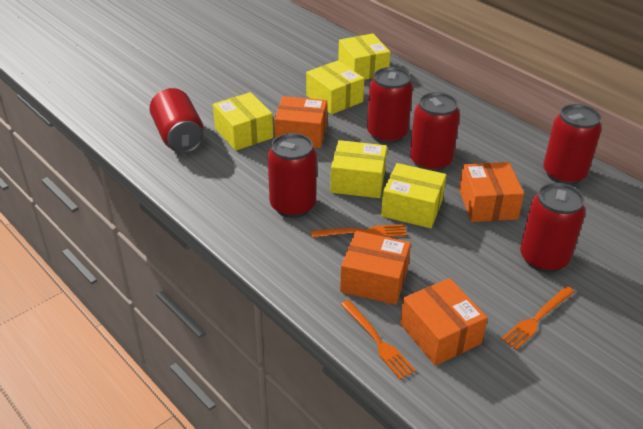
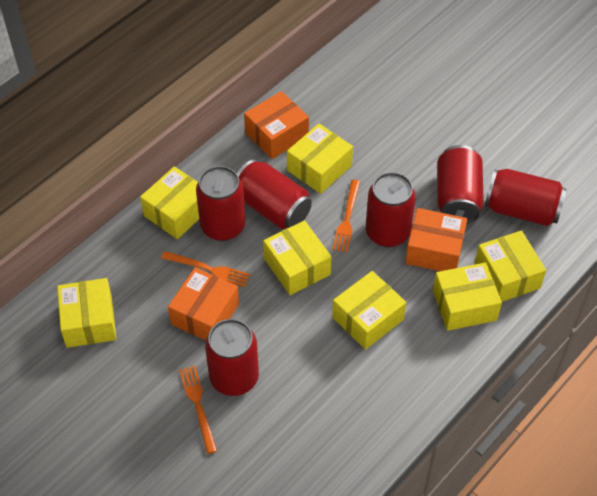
orange box: 4 -> 3
yellow box: 5 -> 7

